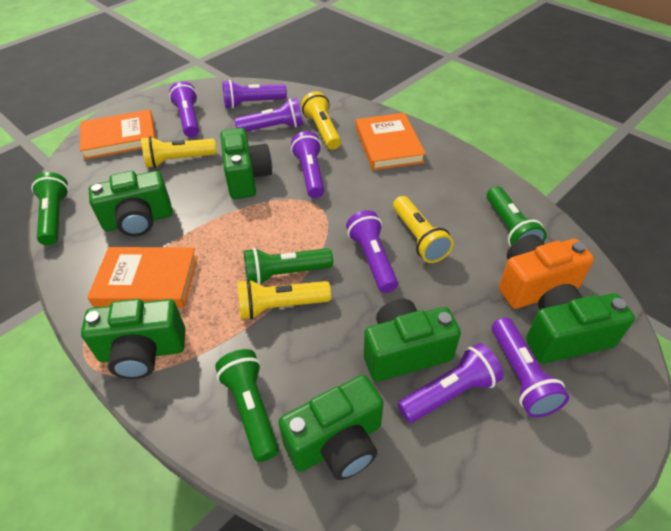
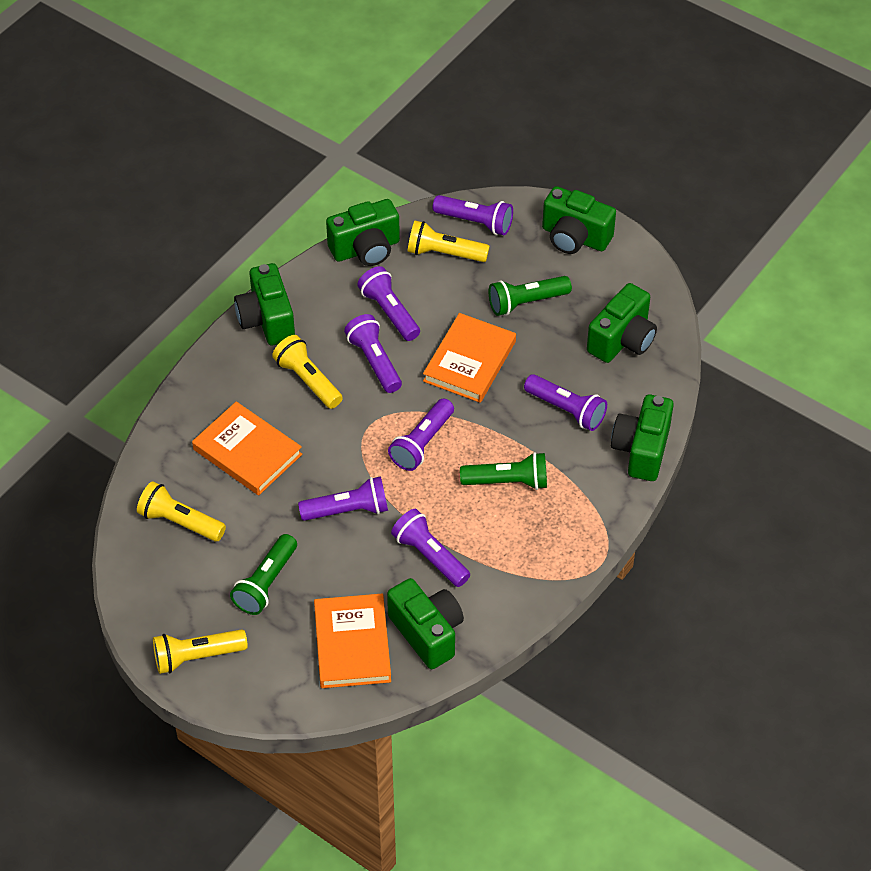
green flashlight: 4 -> 3
orange camera: 1 -> 0

